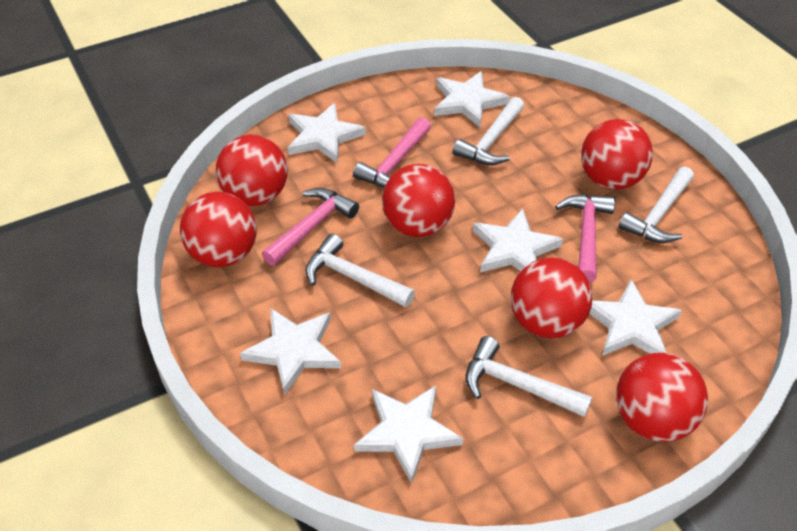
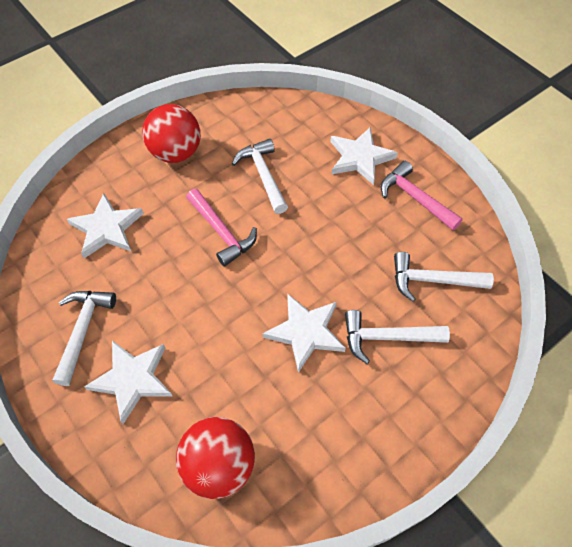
pink hammer: 3 -> 2
red ball: 6 -> 2
white star: 6 -> 4

